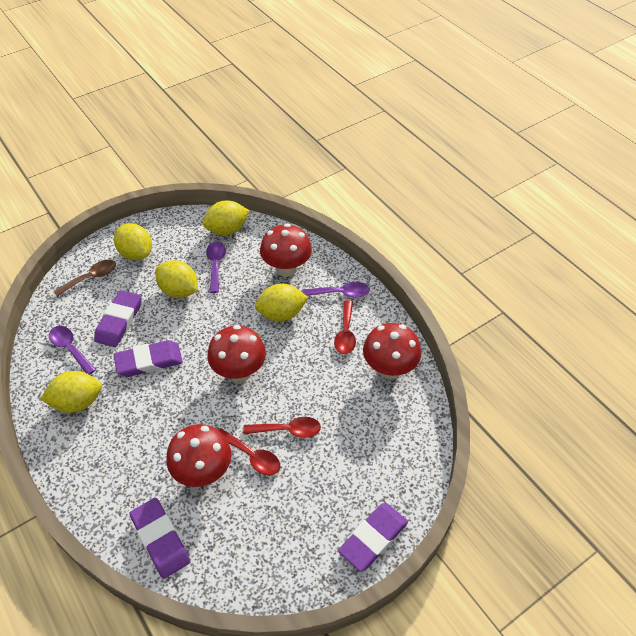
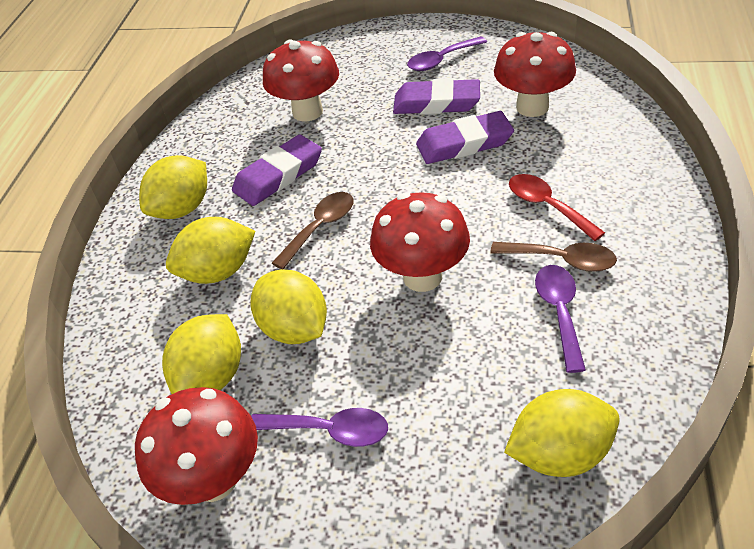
brown spoon: 1 -> 2
purple eraser: 4 -> 3
red spoon: 3 -> 1

